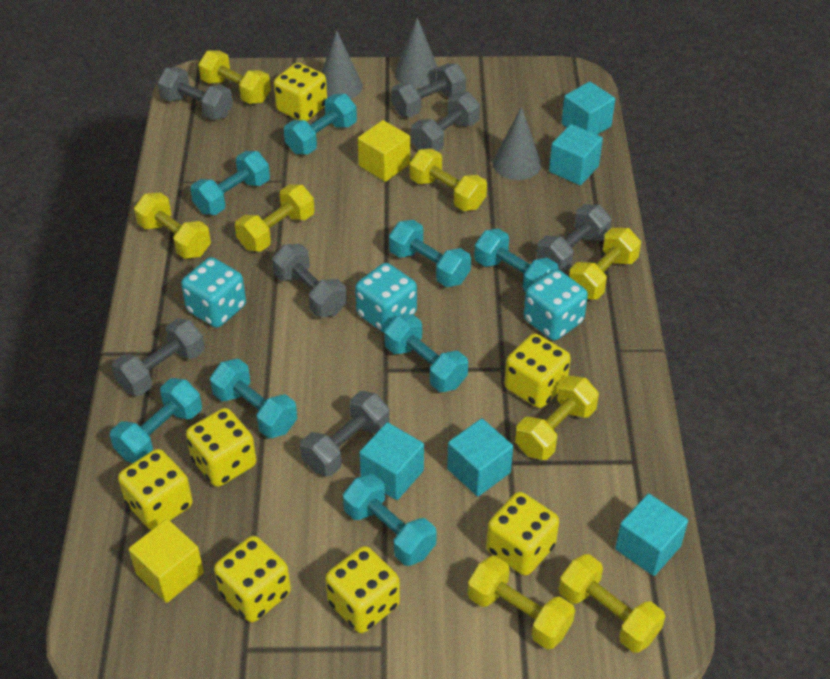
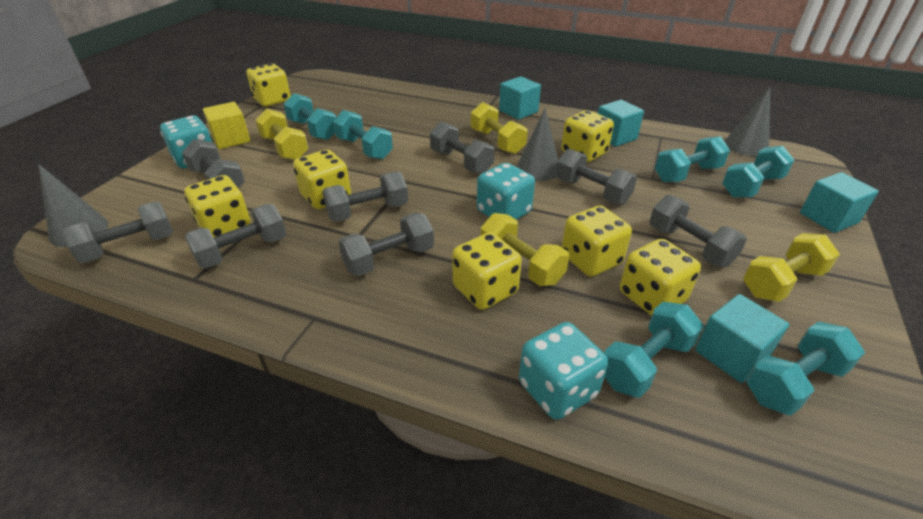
grey dumbbell: 7 -> 8
turquoise cube: 5 -> 4
turquoise dumbbell: 8 -> 6
yellow cube: 2 -> 1
yellow dumbbell: 8 -> 4

